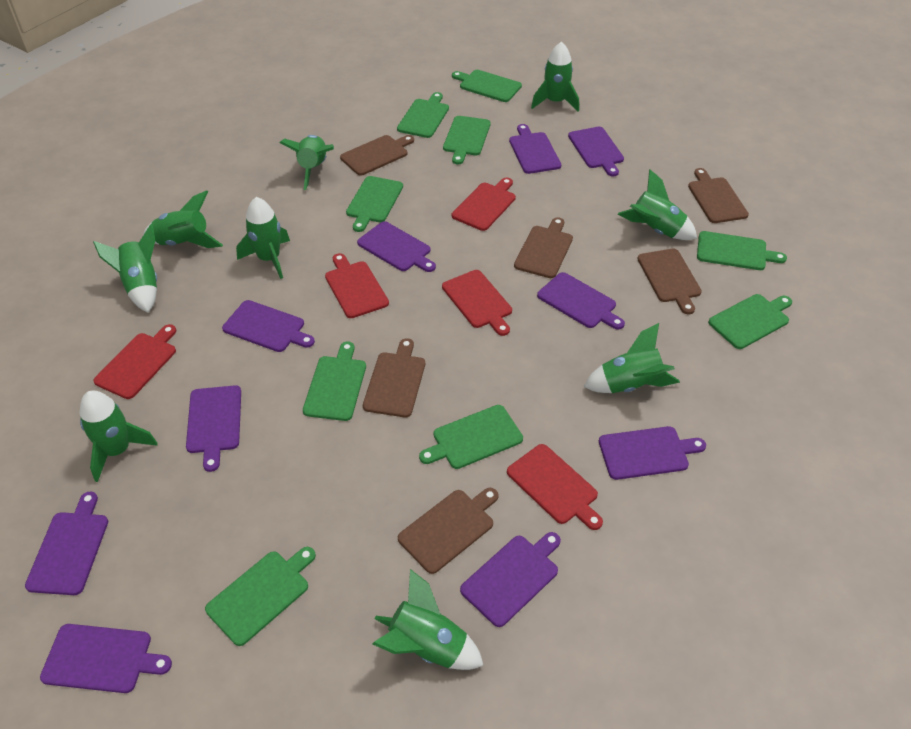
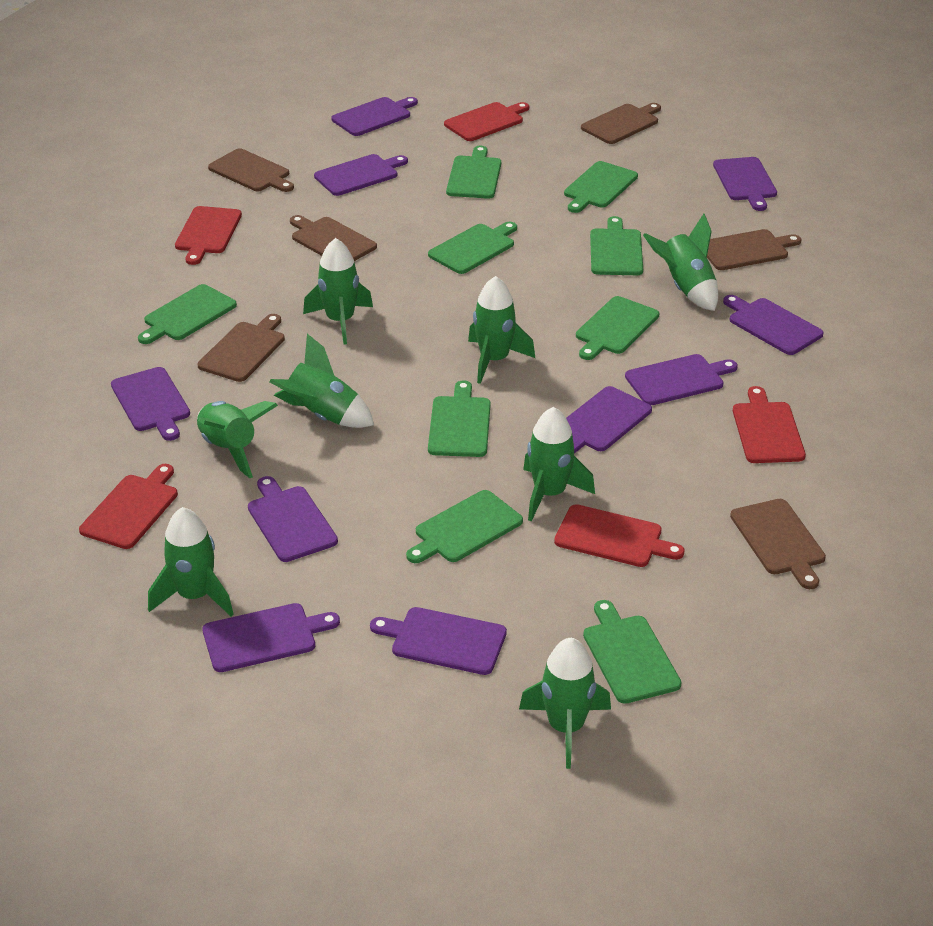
green rocket: 9 -> 8

